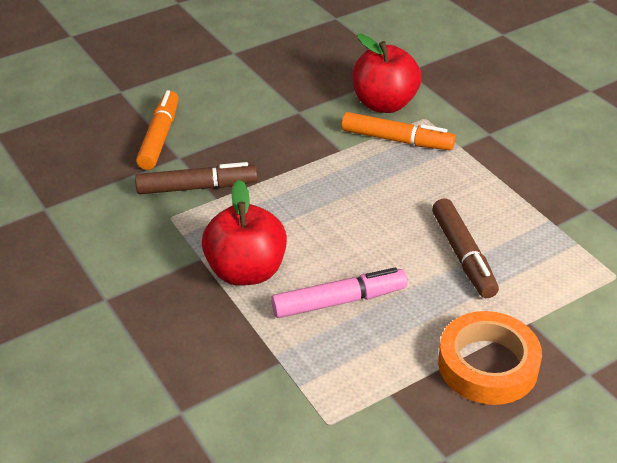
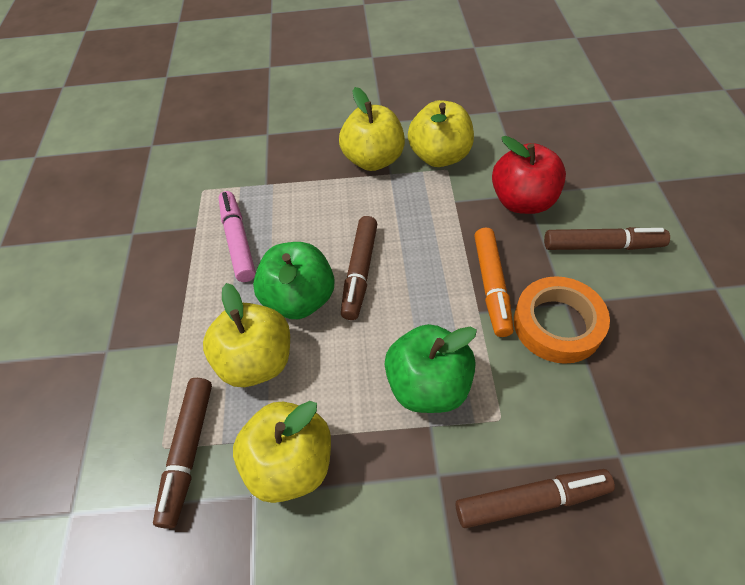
brown marker: 2 -> 4
green apple: 0 -> 2
orange marker: 2 -> 1
red apple: 2 -> 1
yellow apple: 0 -> 4

